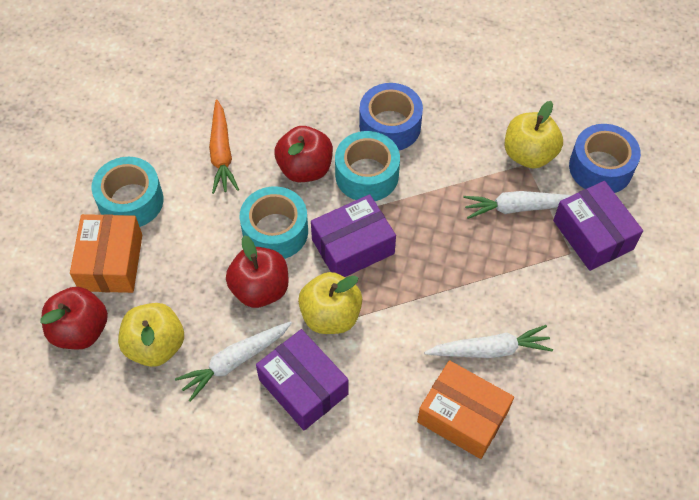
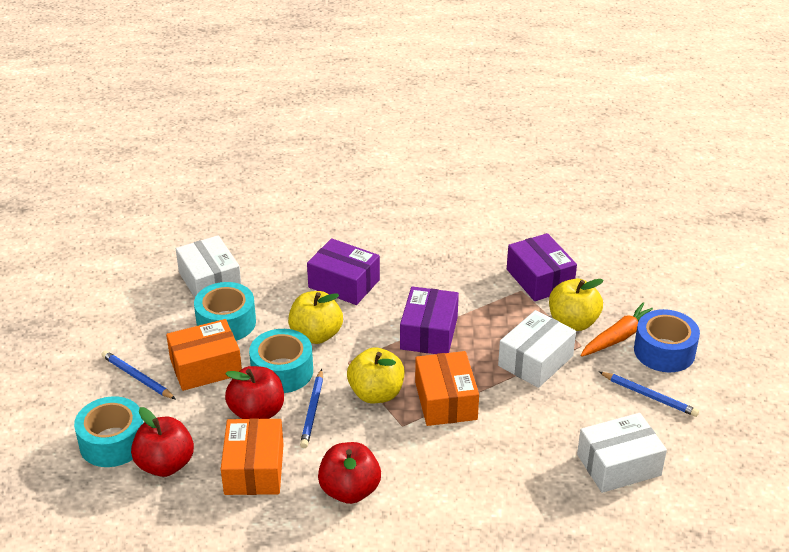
blue pencil: 0 -> 3
blue tape: 2 -> 1
orange box: 2 -> 3
white box: 0 -> 3
white carrot: 3 -> 0

